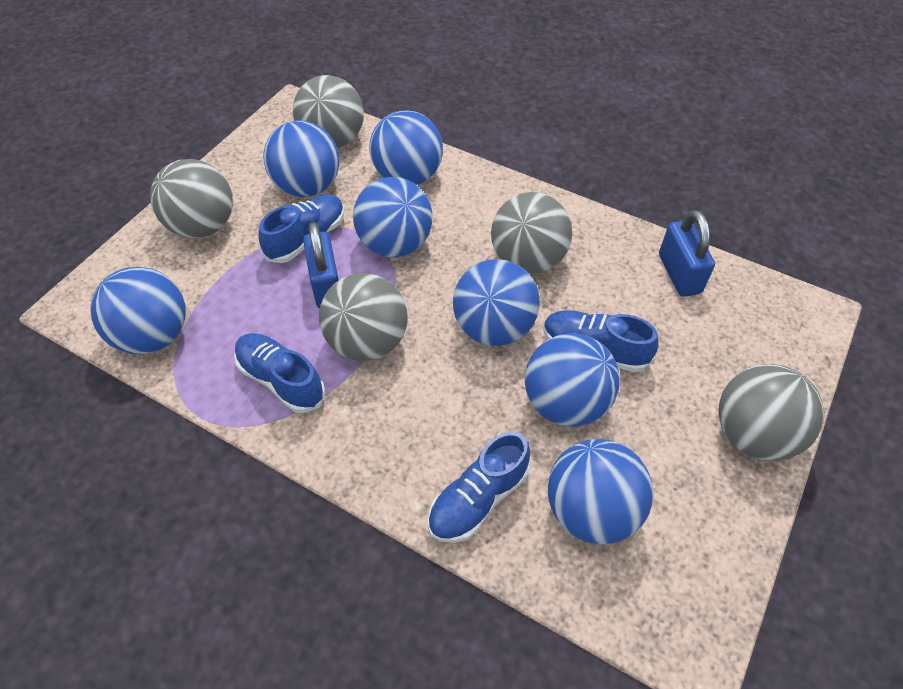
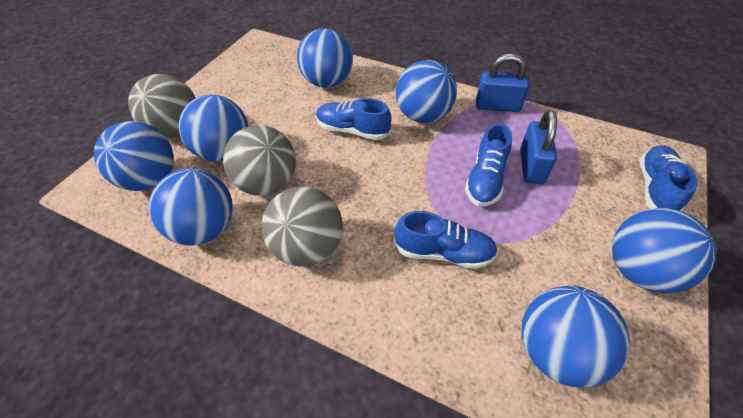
grey ball: 5 -> 3

